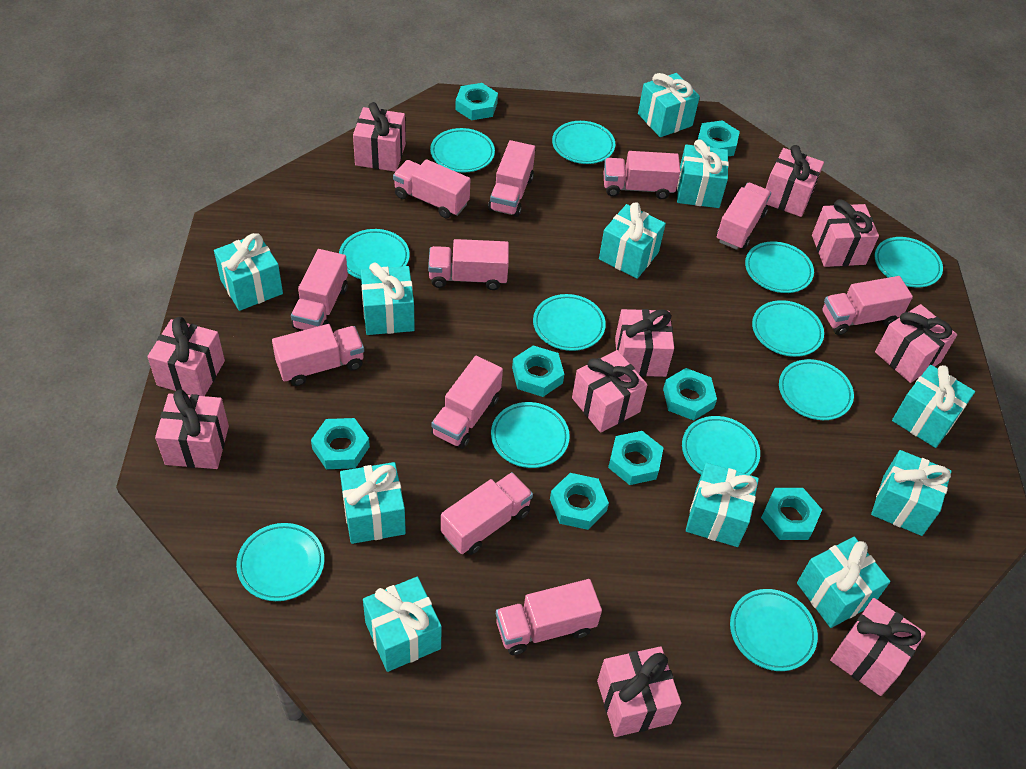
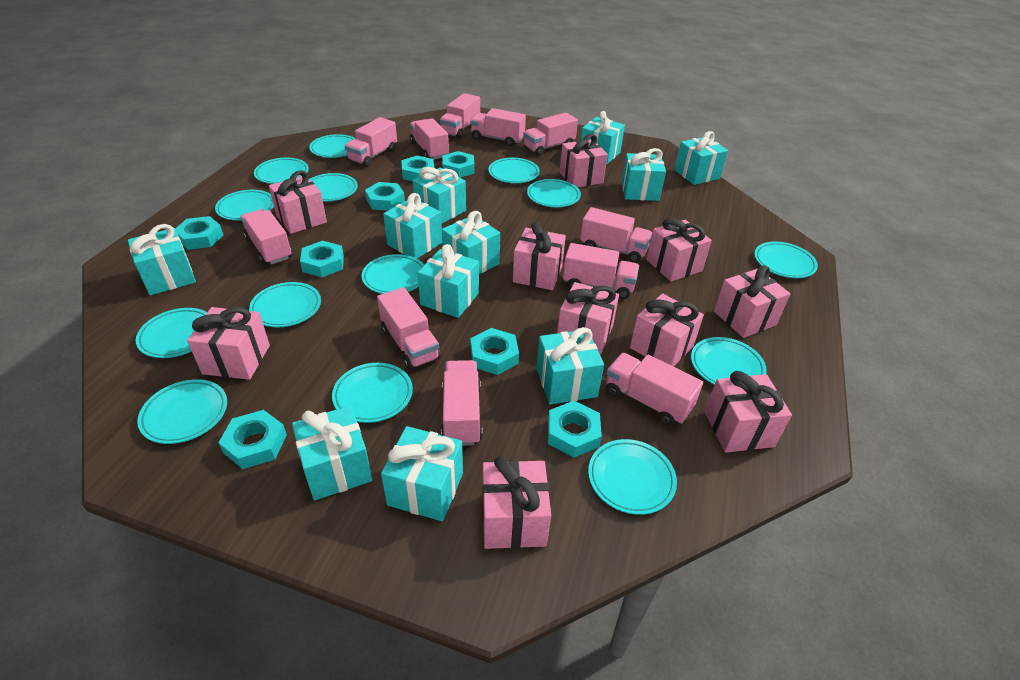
turquoise plate: 12 -> 14

